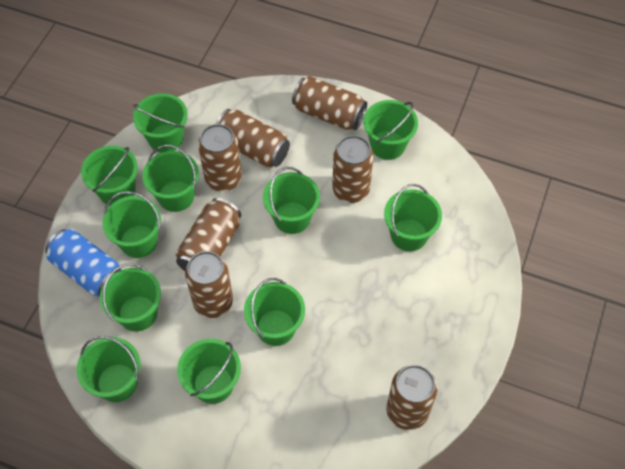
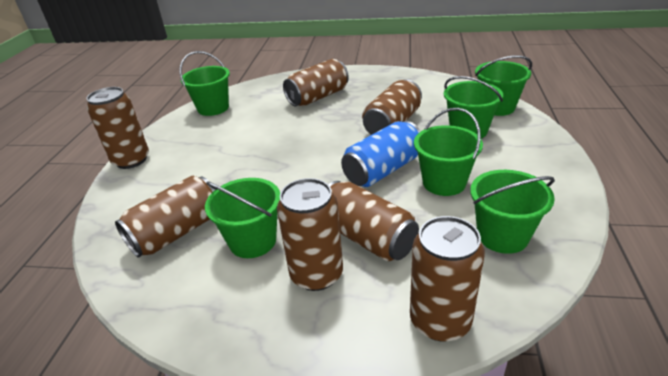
green bucket: 11 -> 6

